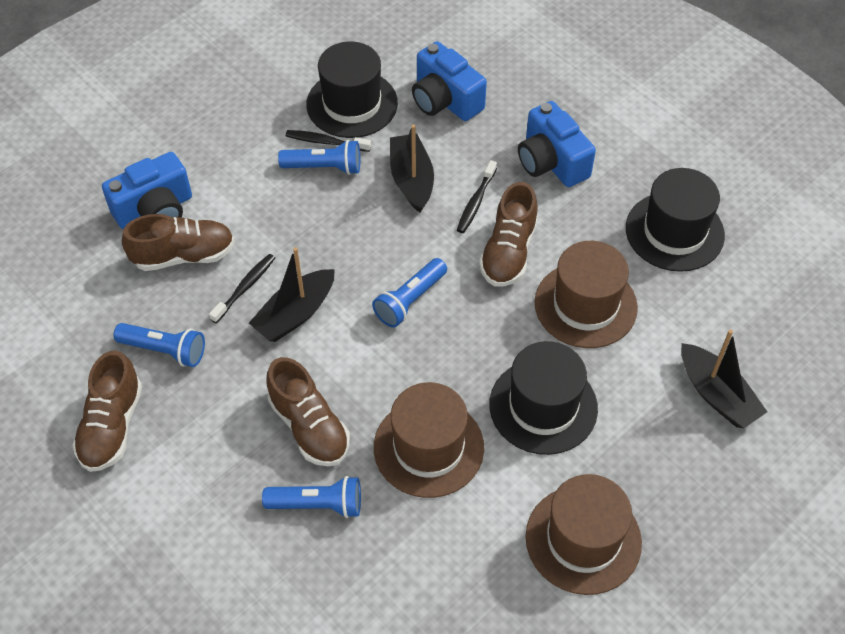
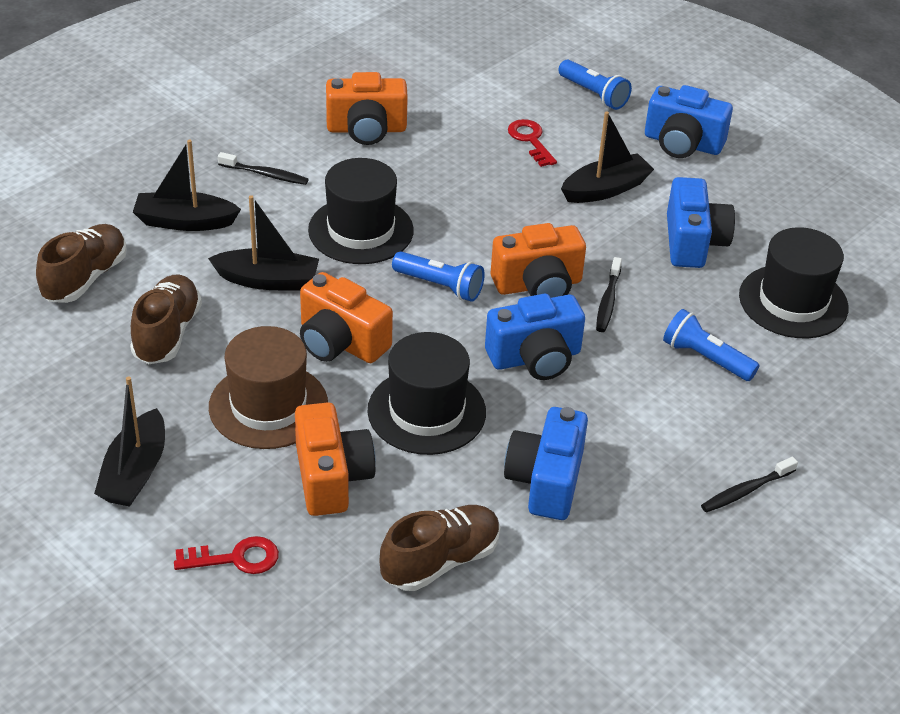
black boat: 3 -> 4
blue camera: 3 -> 4
blue flashlight: 4 -> 3
brown hat: 3 -> 1
brown shoe: 4 -> 3
orange camera: 0 -> 4
red key: 0 -> 2

